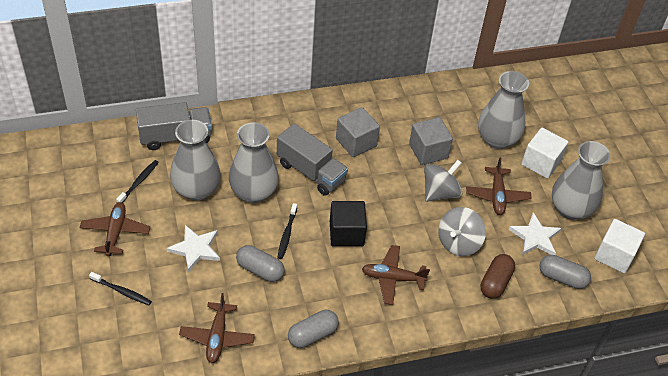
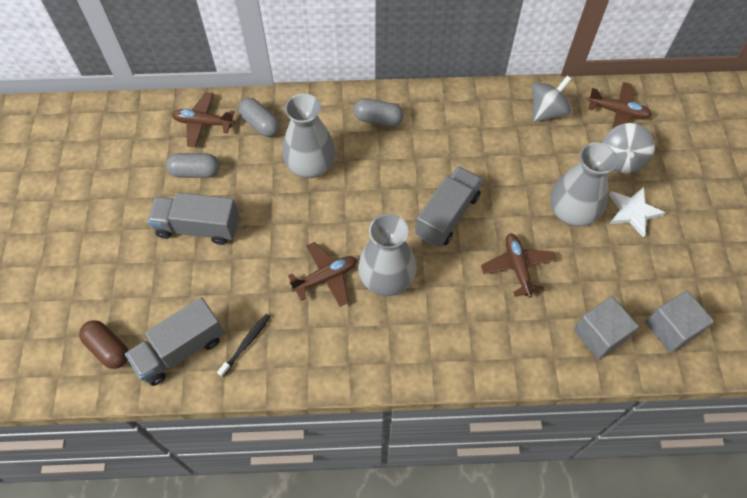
black cube: 1 -> 0
black toothbrush: 3 -> 1
grey truck: 2 -> 3
grey vase: 4 -> 3
white cube: 2 -> 0
white star: 2 -> 1

